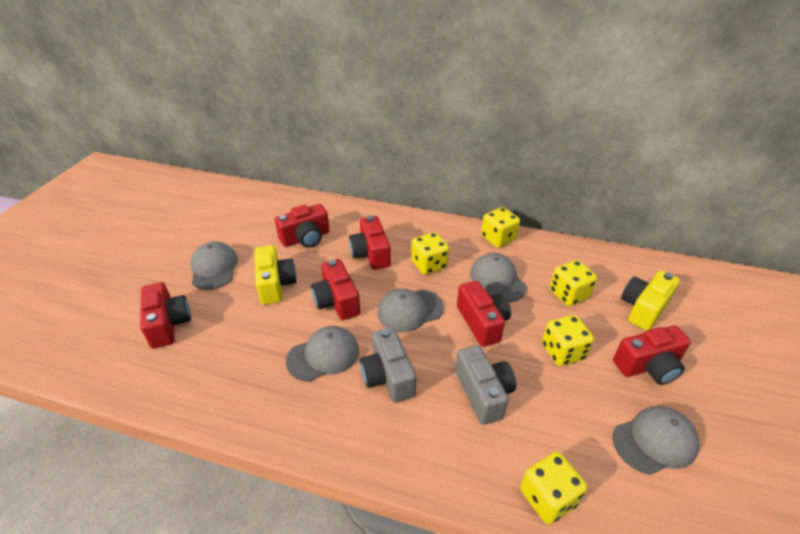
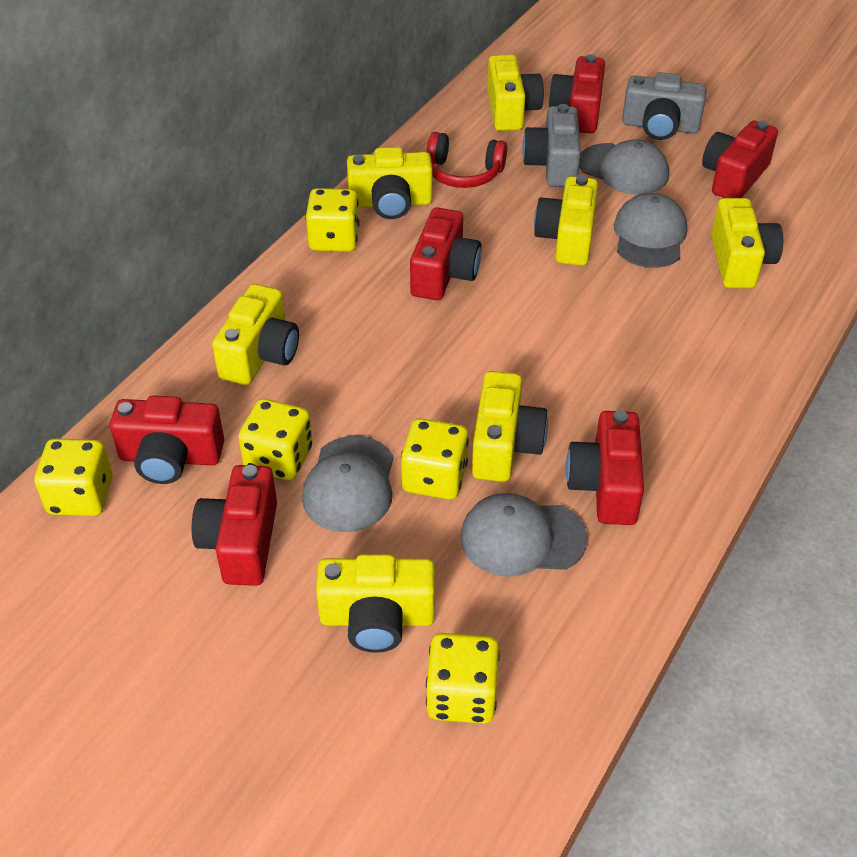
grey cap: 5 -> 4
red headphones: 0 -> 1
yellow camera: 2 -> 7

